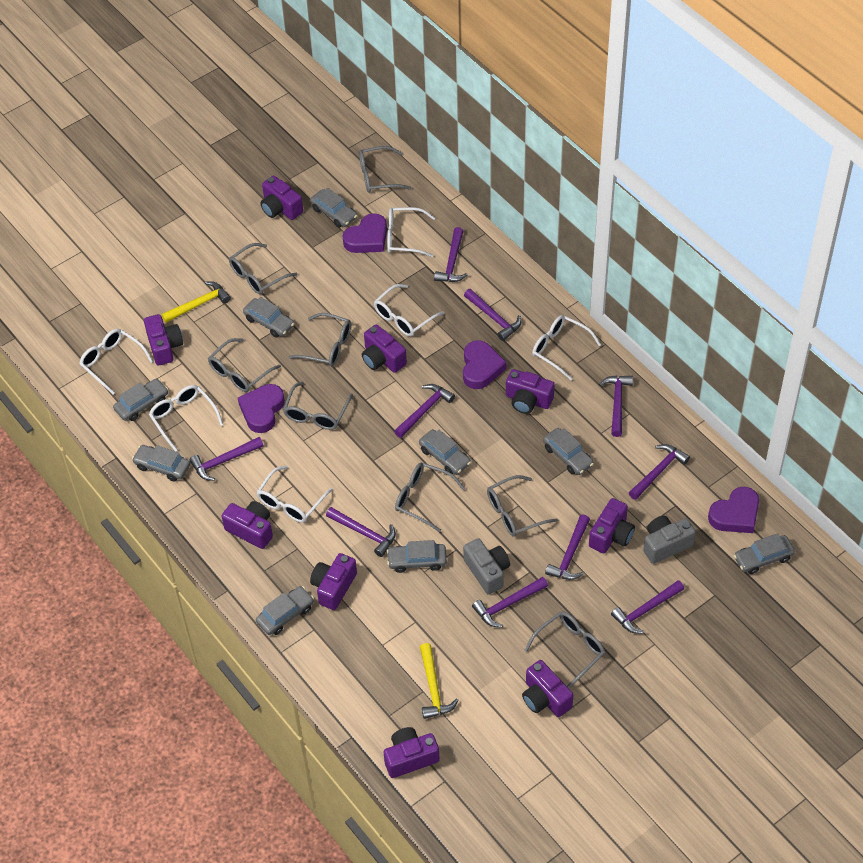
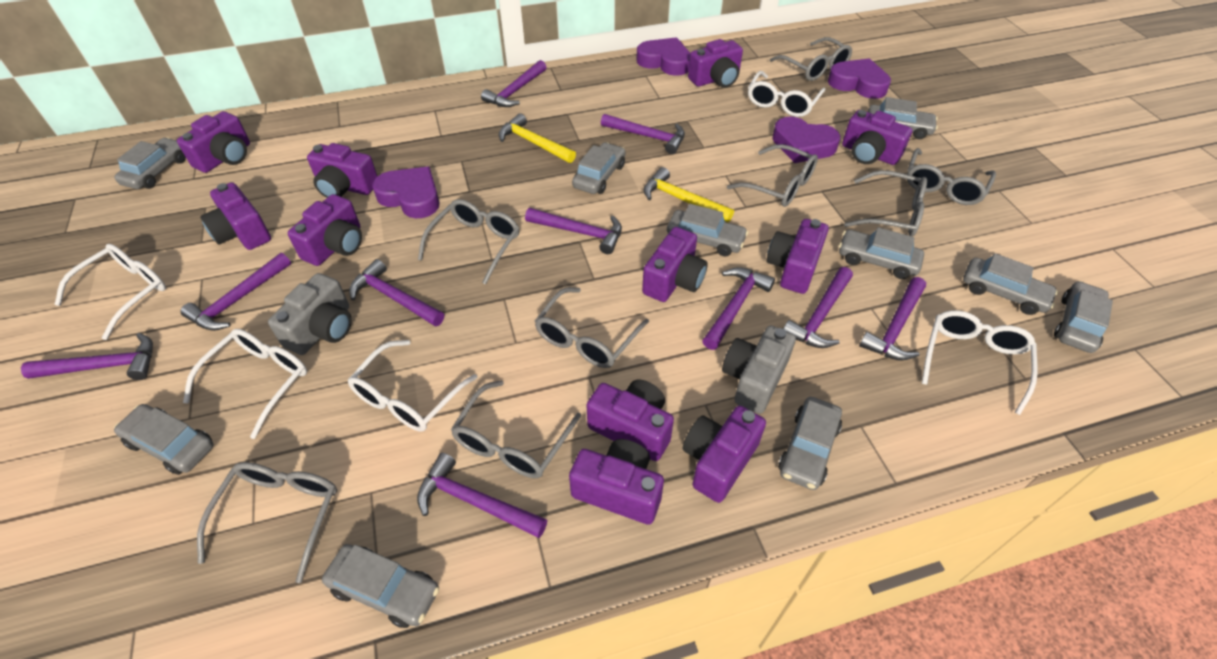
grey car: 9 -> 10
purple camera: 9 -> 11
white glasses: 6 -> 5

